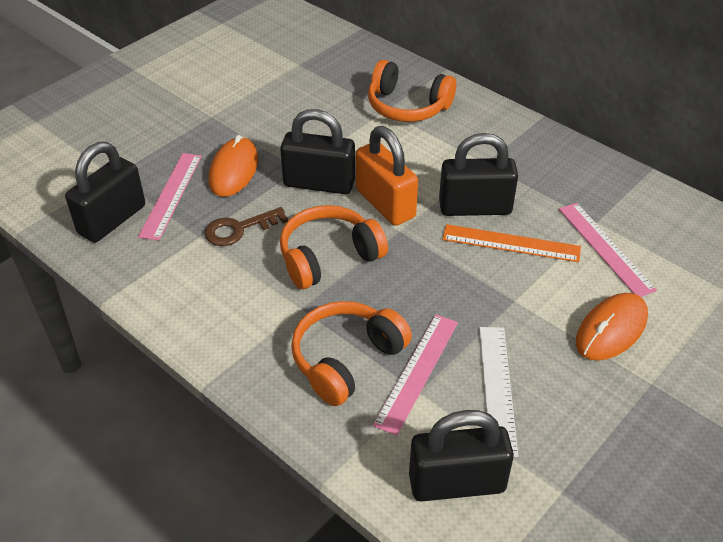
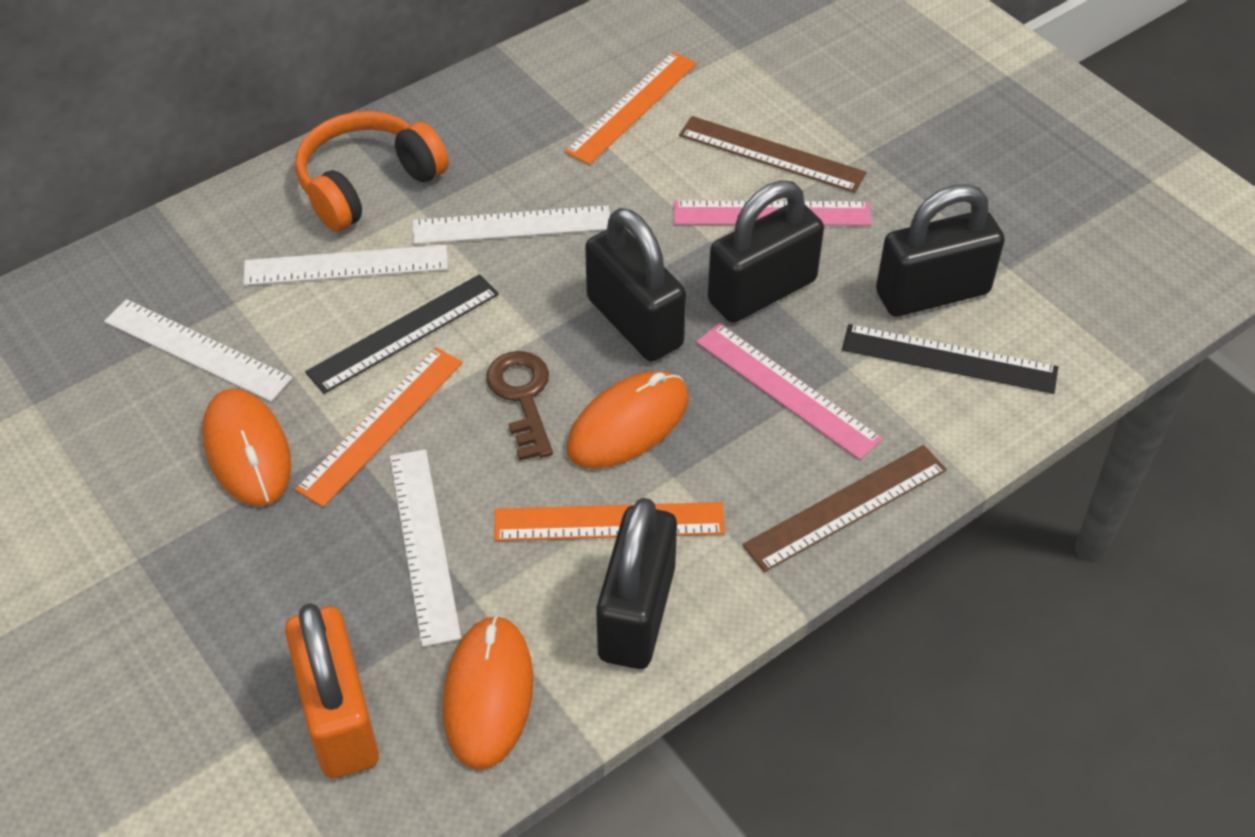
black ruler: 0 -> 2
brown ruler: 0 -> 2
orange headphones: 3 -> 1
orange mouse: 2 -> 3
orange ruler: 1 -> 3
pink ruler: 3 -> 2
white ruler: 1 -> 4

